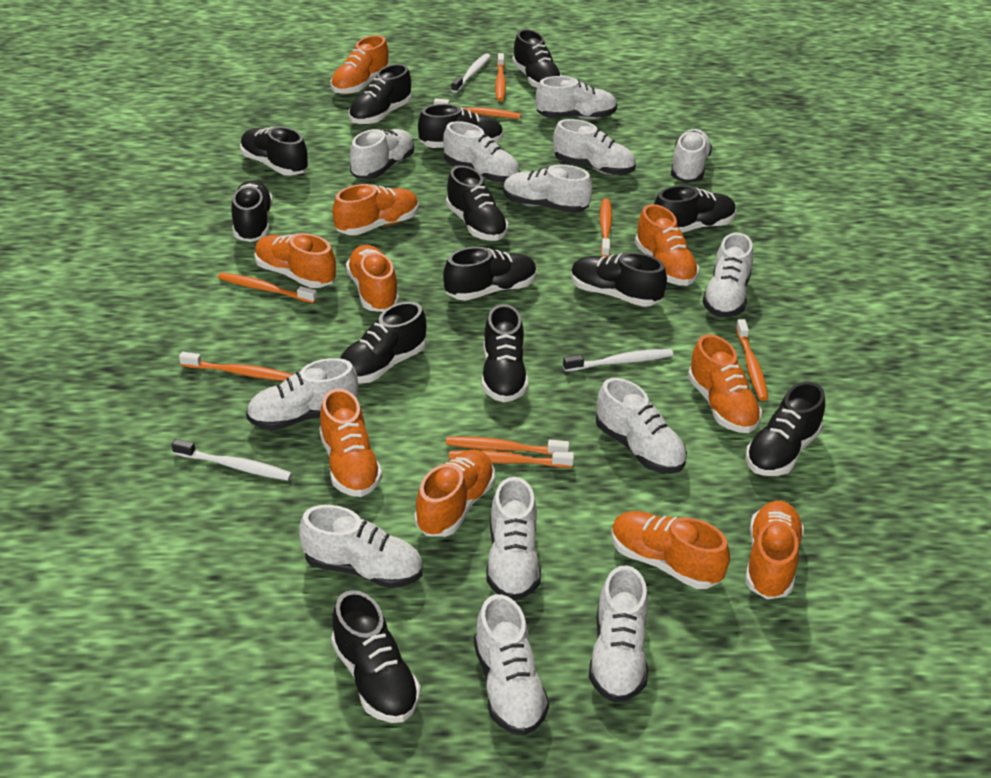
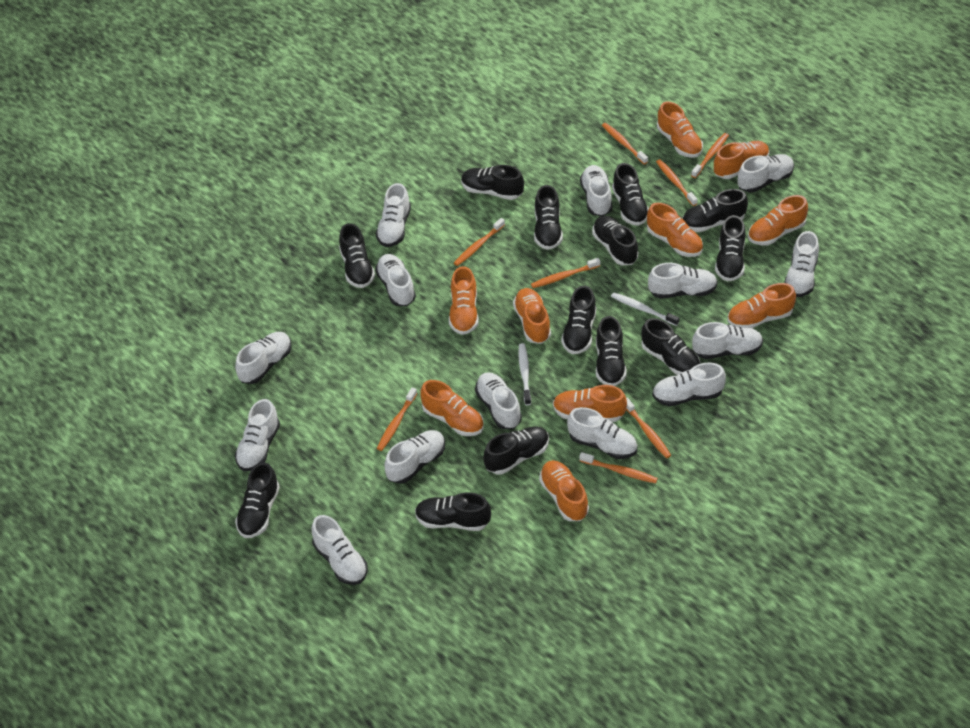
white shoe: 13 -> 14
white toothbrush: 3 -> 2

